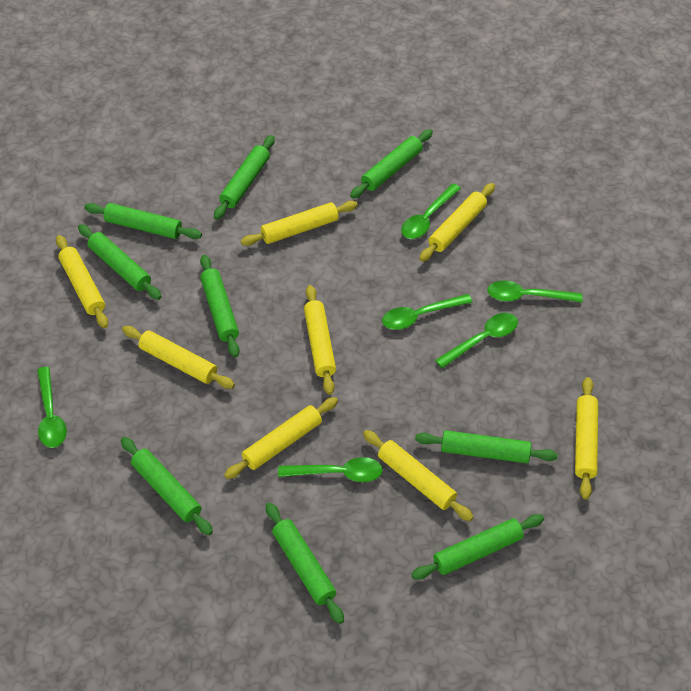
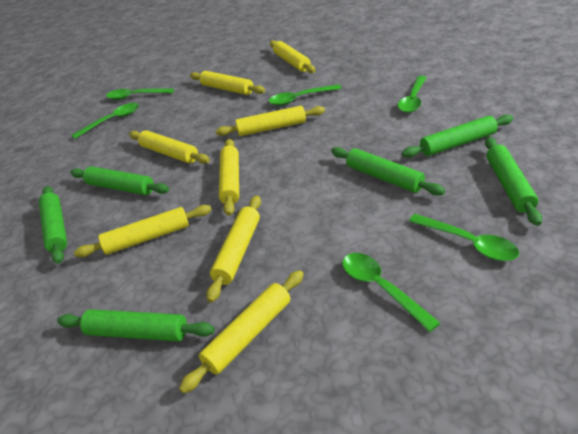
green rolling pin: 9 -> 6

